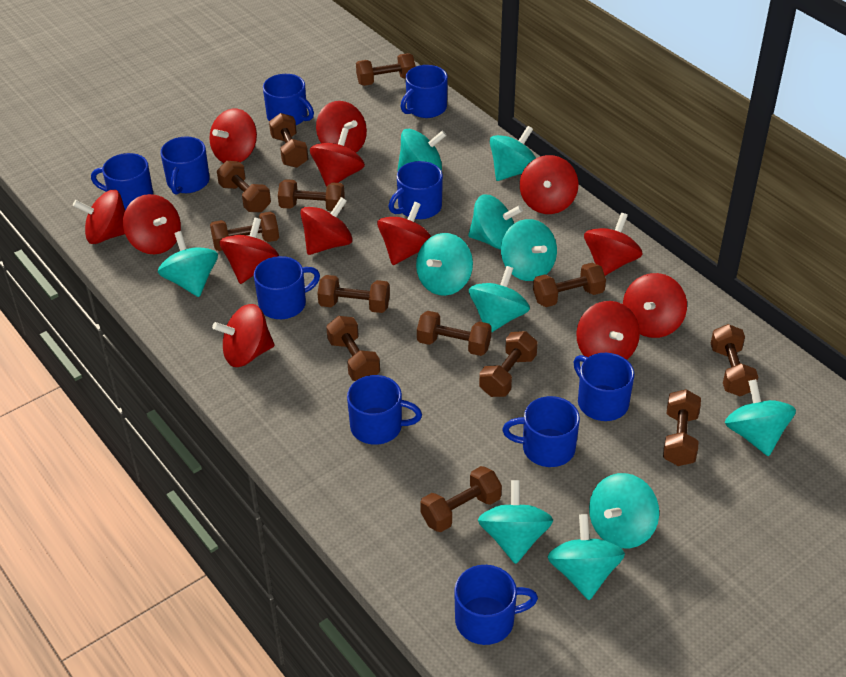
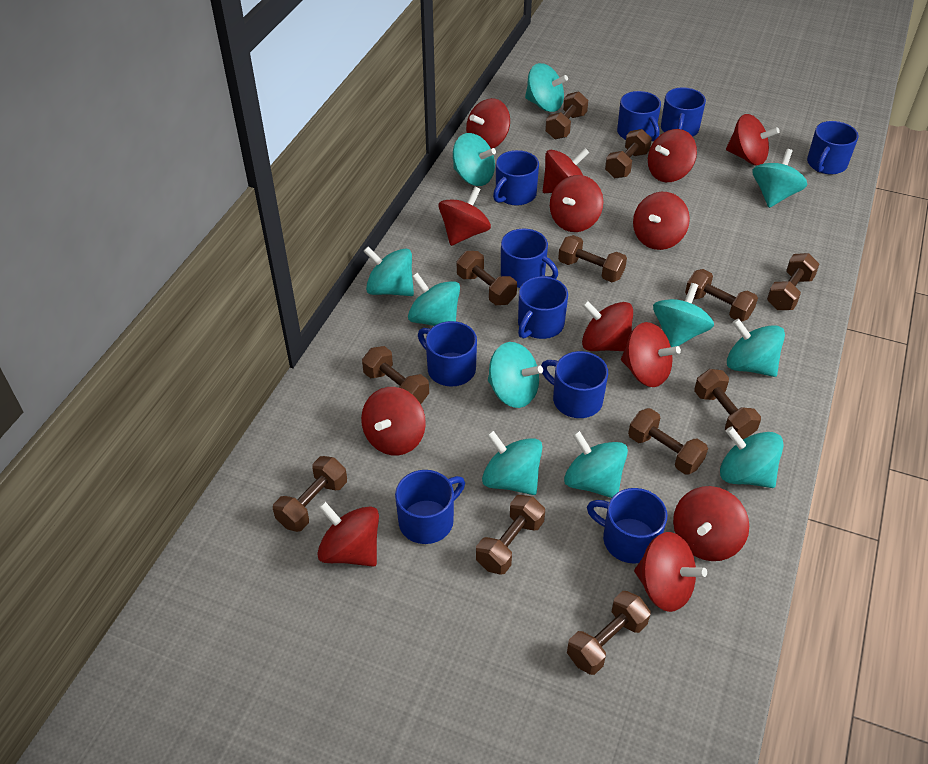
brown dumbbell: 13 -> 12

